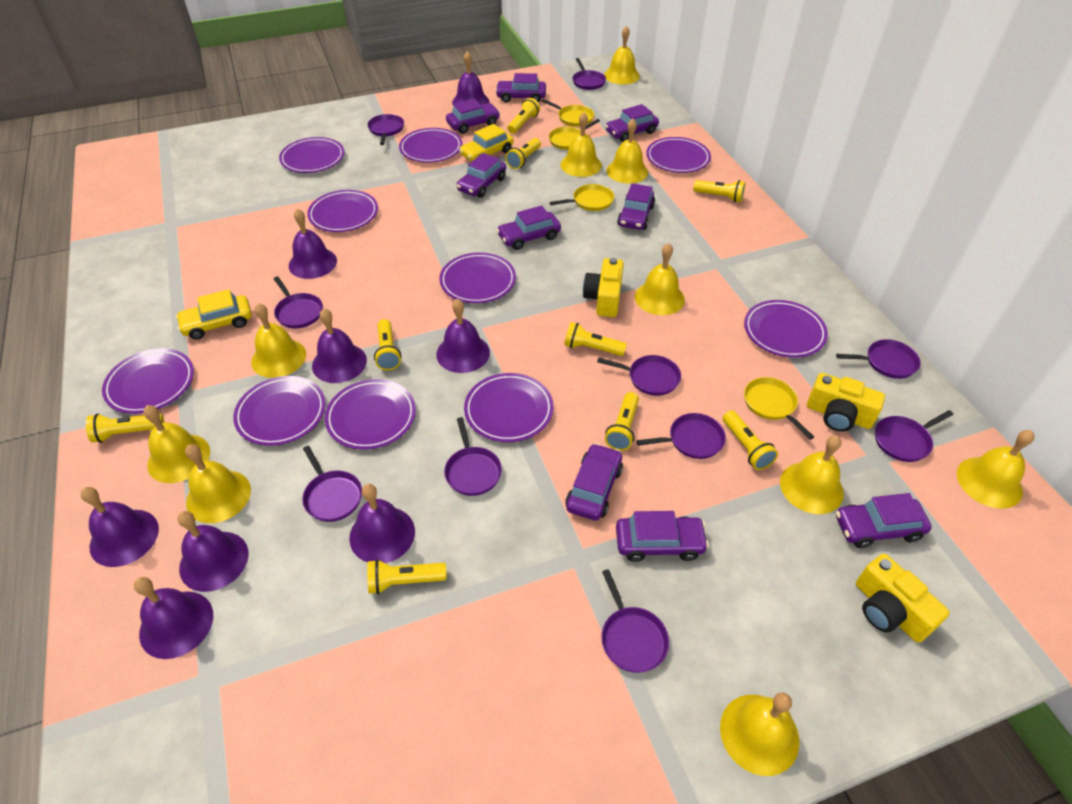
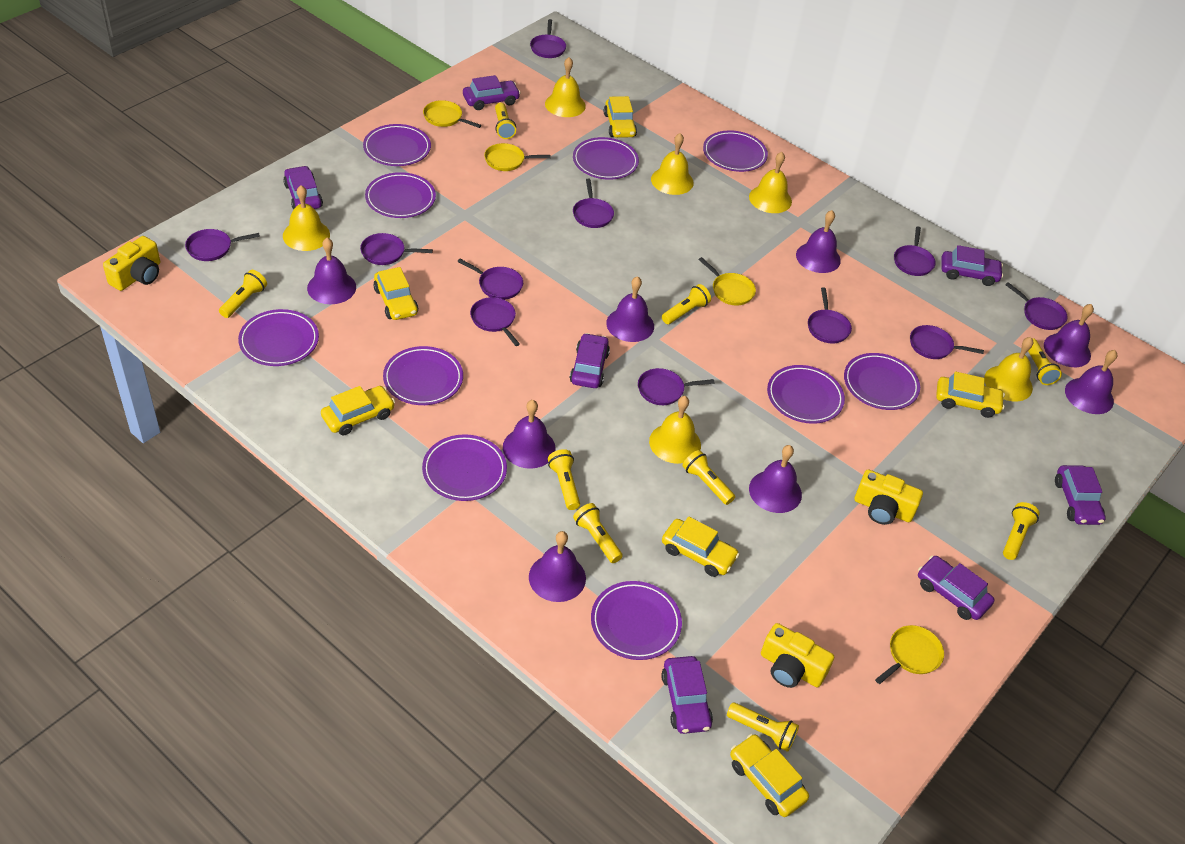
purple car: 9 -> 7
purple pan: 10 -> 11
yellow bell: 10 -> 6
yellow car: 2 -> 6

